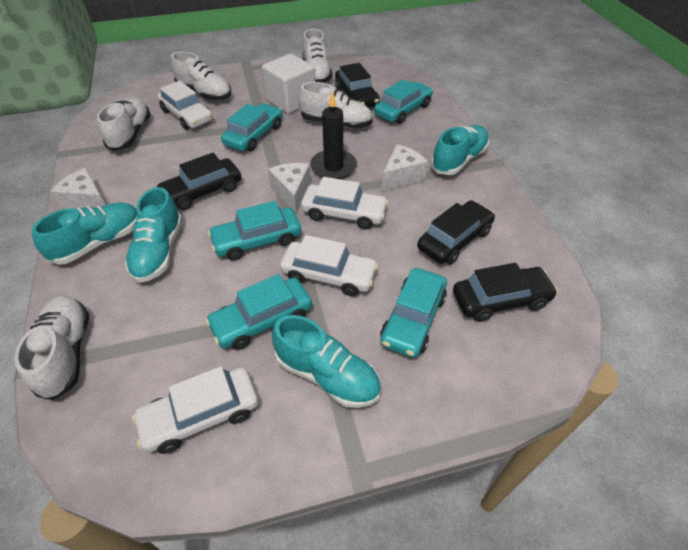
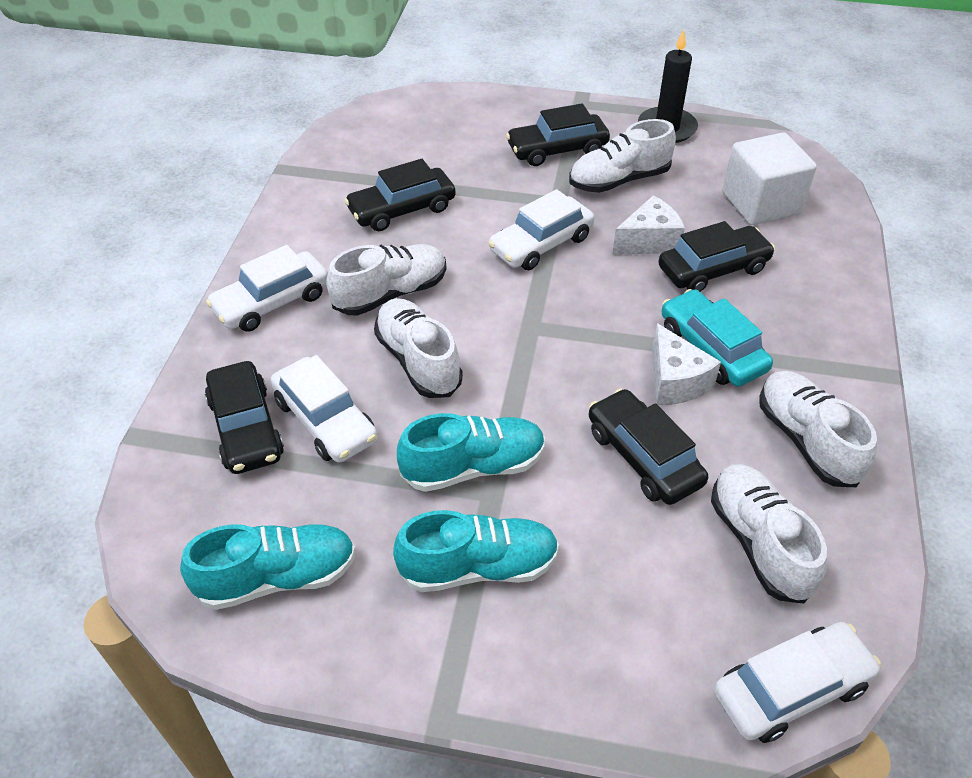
black car: 4 -> 5
turquoise car: 5 -> 1
turquoise shoe: 4 -> 3
white cheese: 3 -> 2

